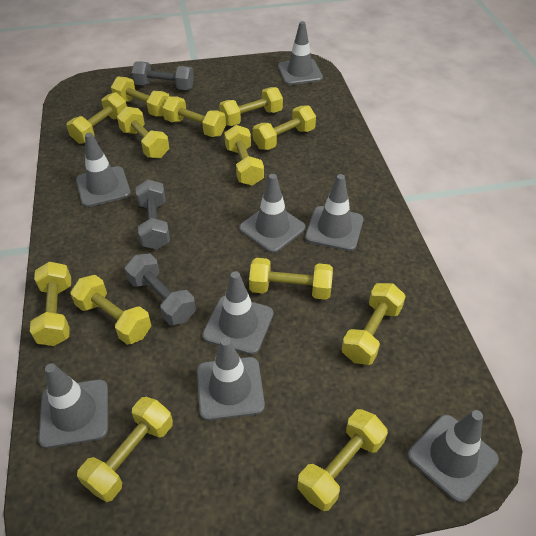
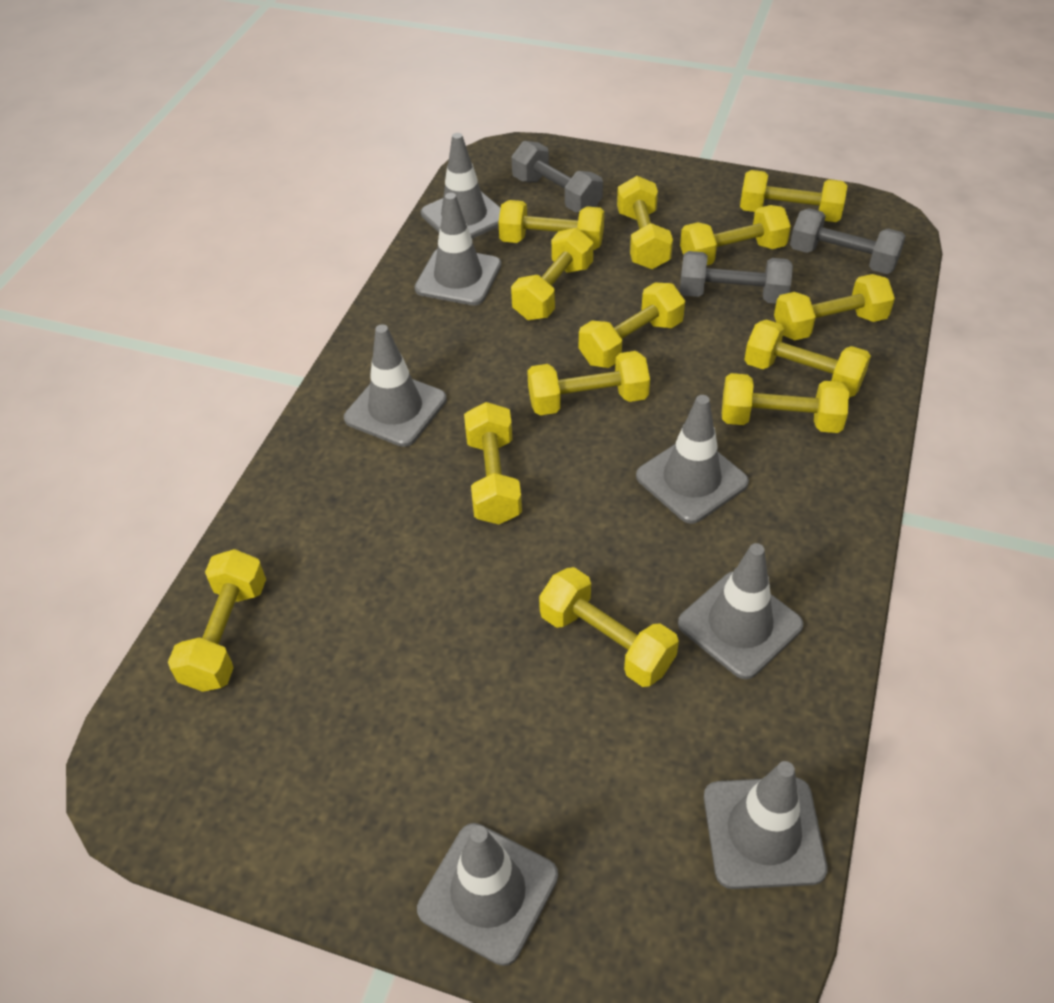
grey traffic cone: 8 -> 7

